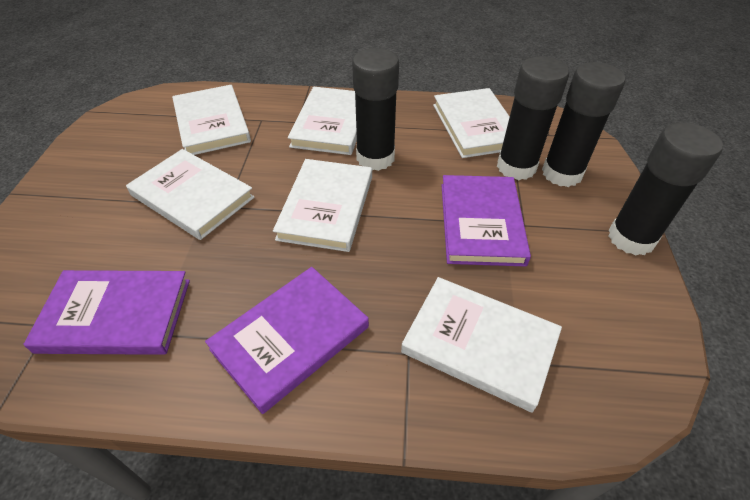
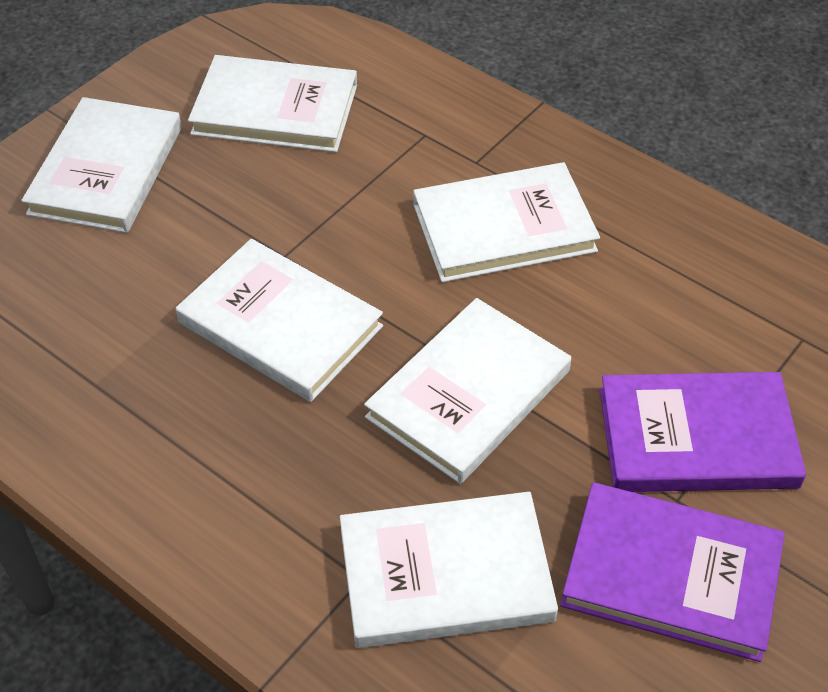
black glue stick: 4 -> 0
purple book: 3 -> 2

